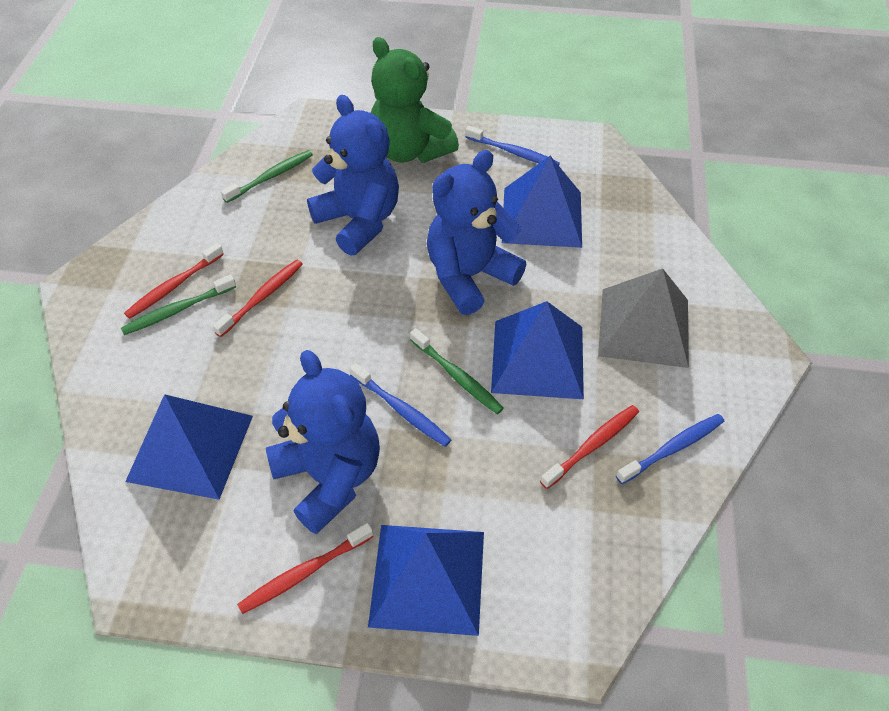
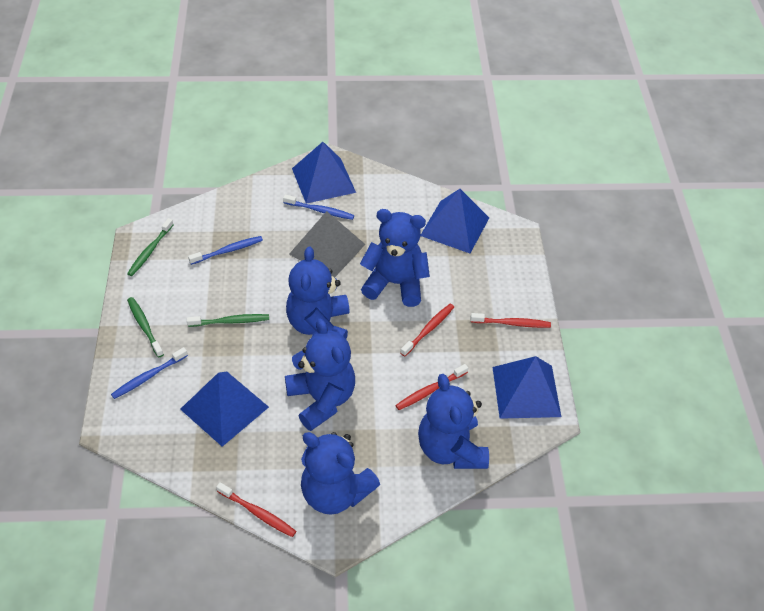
blue teddy bear: 3 -> 5
green teddy bear: 1 -> 0

